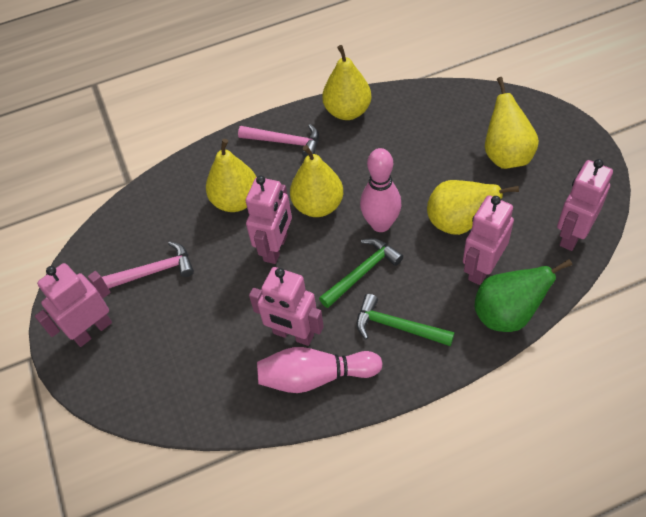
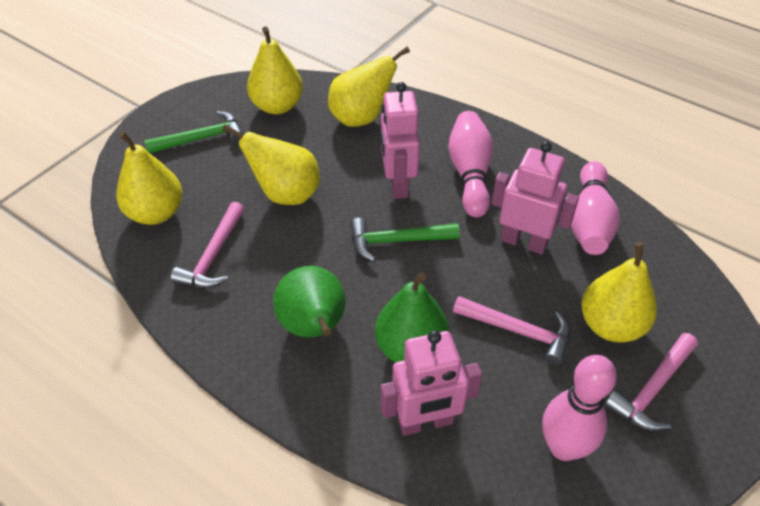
green pear: 1 -> 2
pink bowling pin: 2 -> 3
pink hammer: 2 -> 3
pink robot: 5 -> 3

